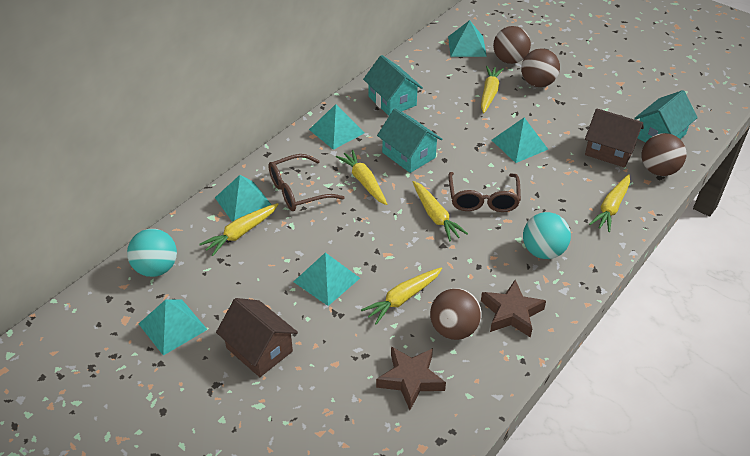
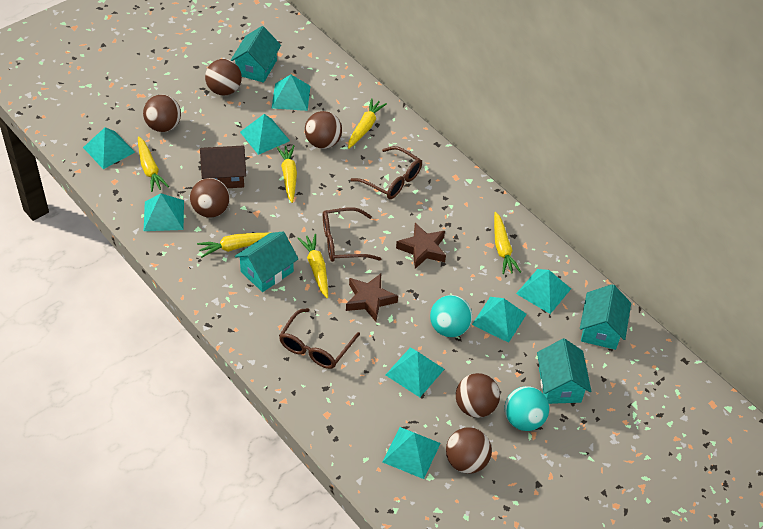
brown ball: 4 -> 6
brown glasses: 2 -> 3
brown house: 2 -> 1
turquoise house: 3 -> 4
turquoise pyramid: 6 -> 8

